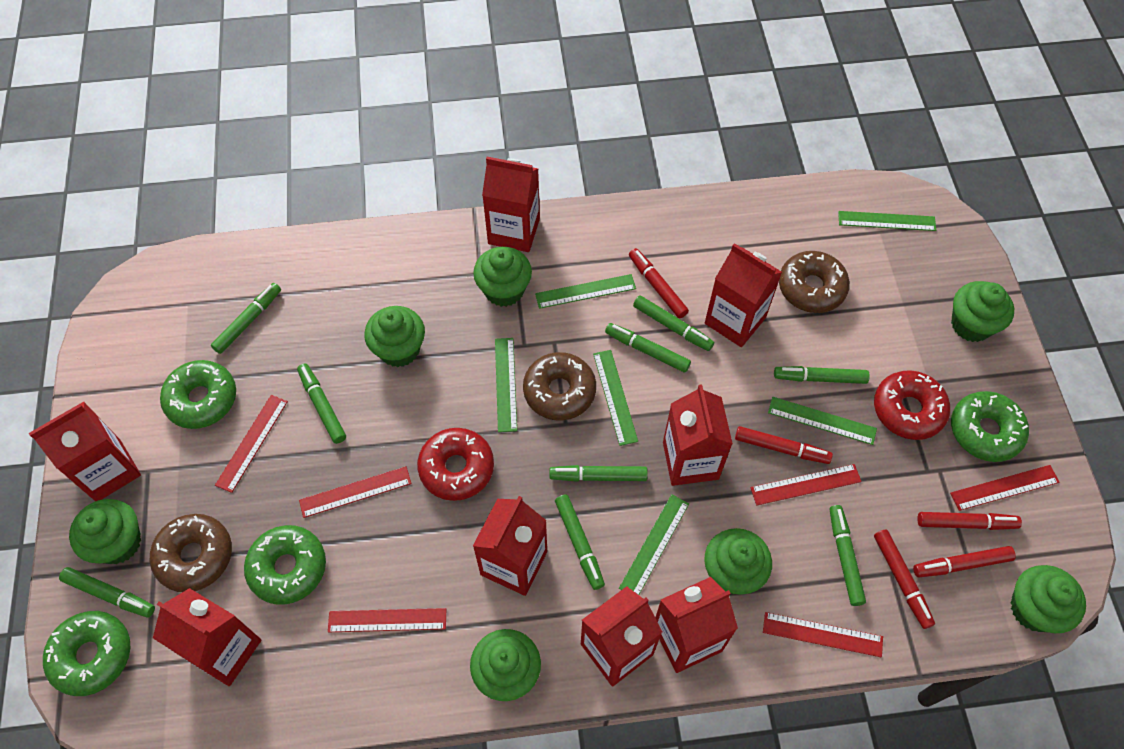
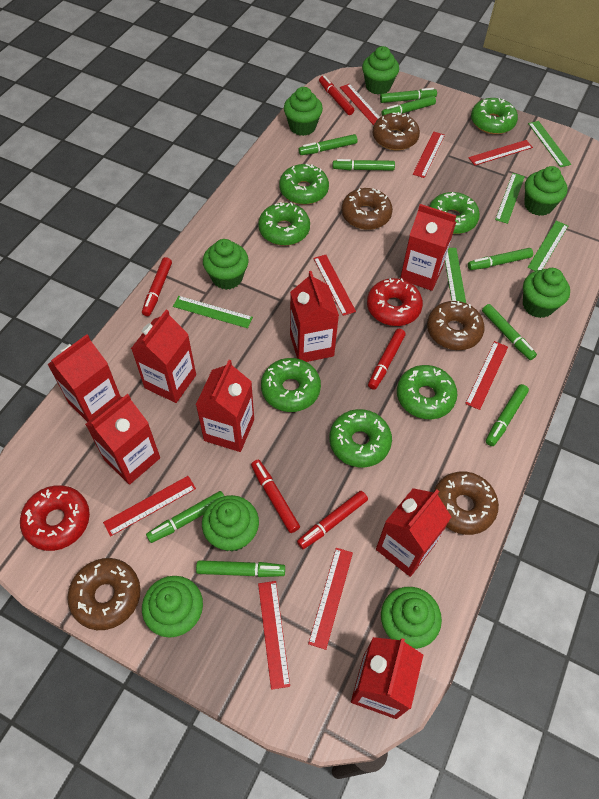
brown donut: 3 -> 5
green cupcake: 7 -> 8
green donut: 4 -> 7
green ruler: 6 -> 5
red ruler: 6 -> 8

